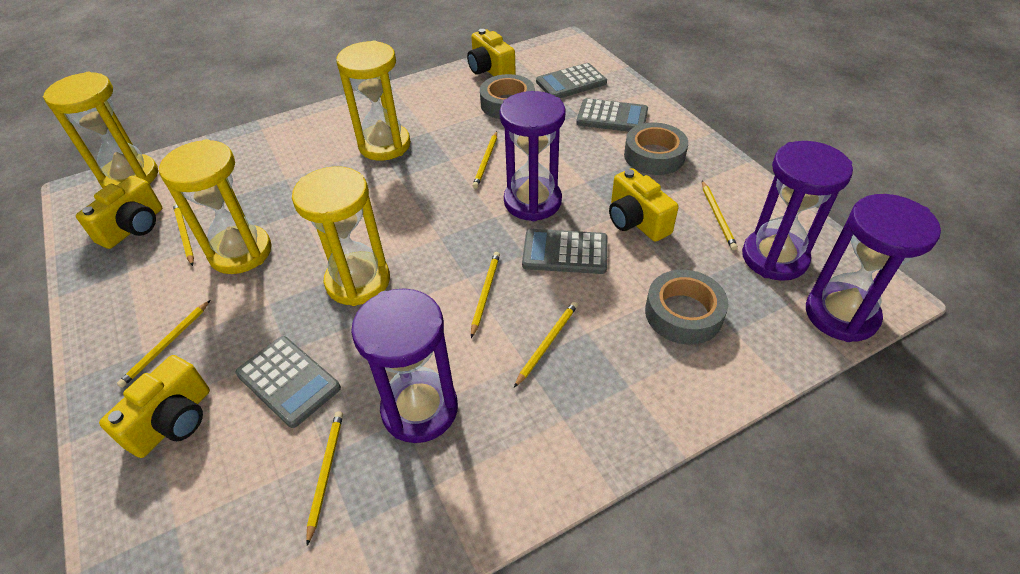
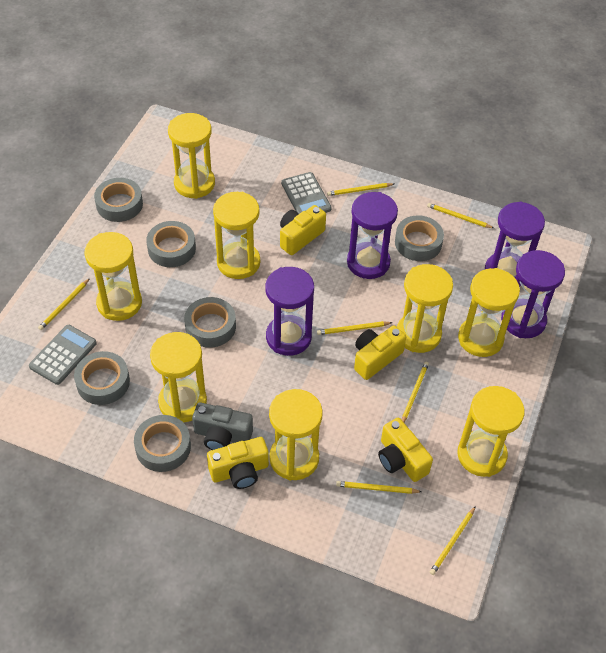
grey calculator: 4 -> 2
grey camera: 0 -> 1
grey tape: 3 -> 6
yellow hourglass: 4 -> 8

